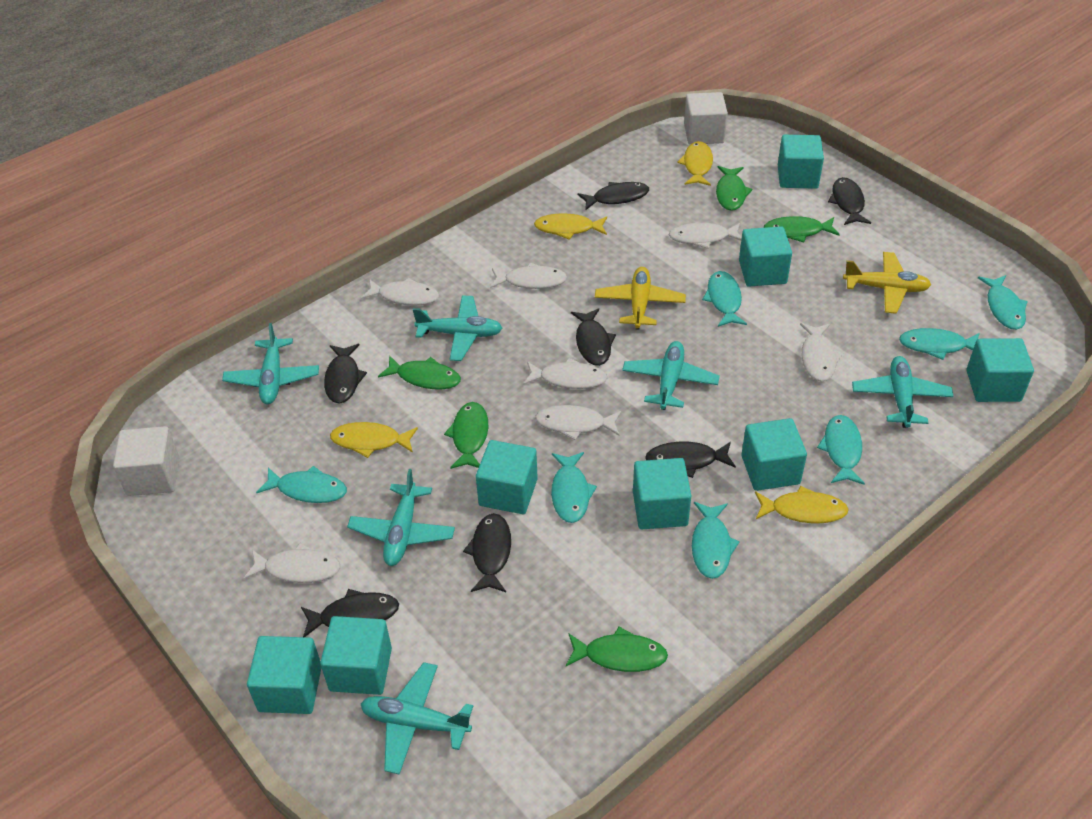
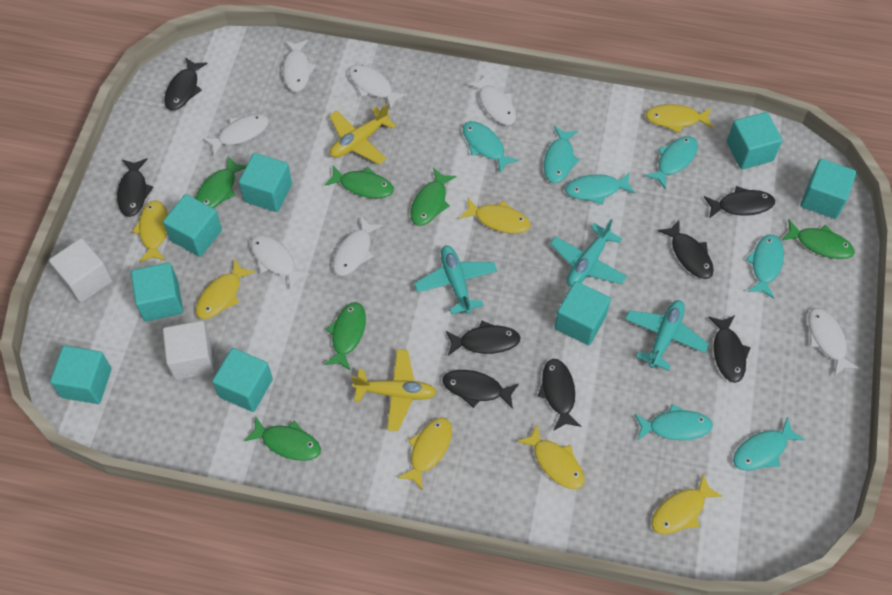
black fish: 7 -> 8
green fish: 5 -> 6
turquoise plane: 6 -> 3
yellow fish: 4 -> 7

